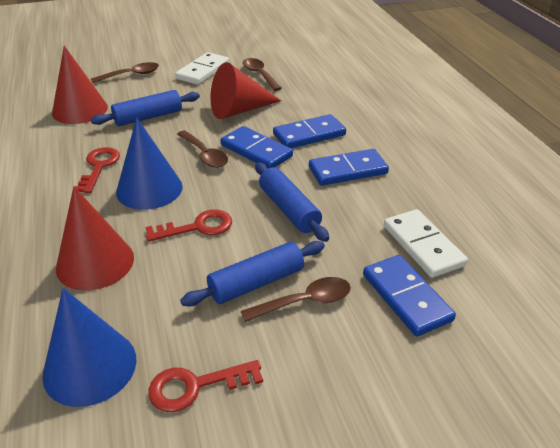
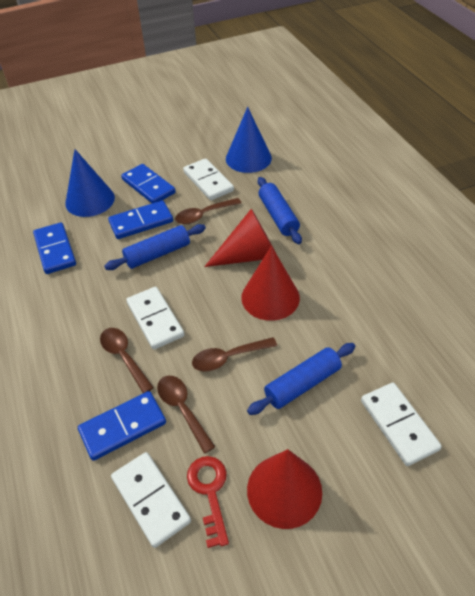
red key: 3 -> 1
white domino: 2 -> 4

